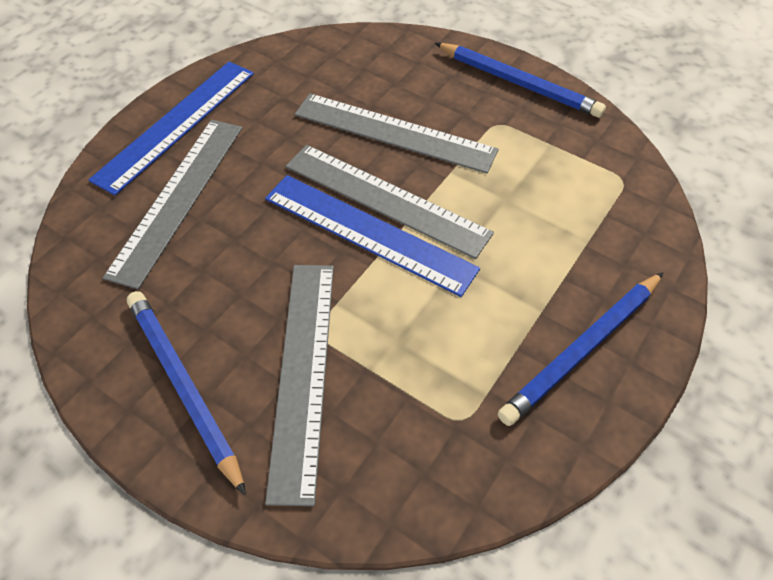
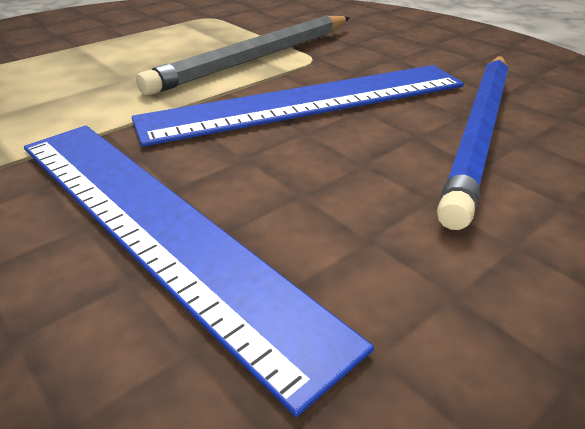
blue pencil: 3 -> 1
grey pencil: 0 -> 1
grey ruler: 4 -> 0

